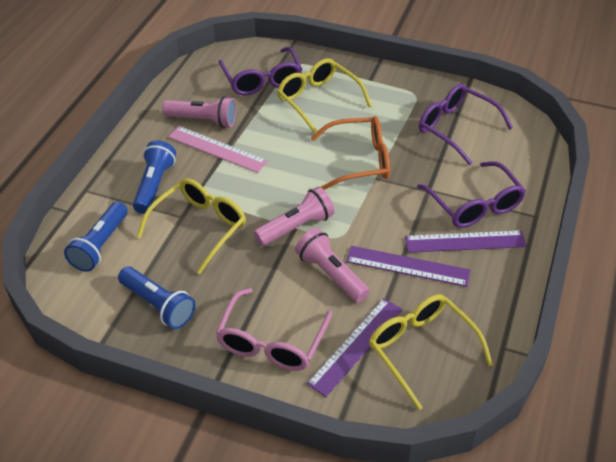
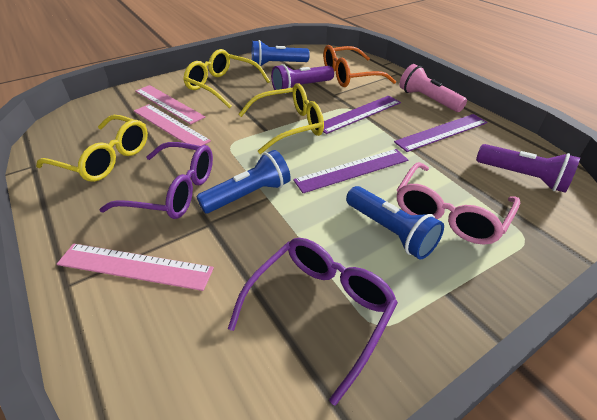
pink flashlight: 3 -> 1
pink ruler: 1 -> 3
purple flashlight: 0 -> 2
purple glasses: 3 -> 2

